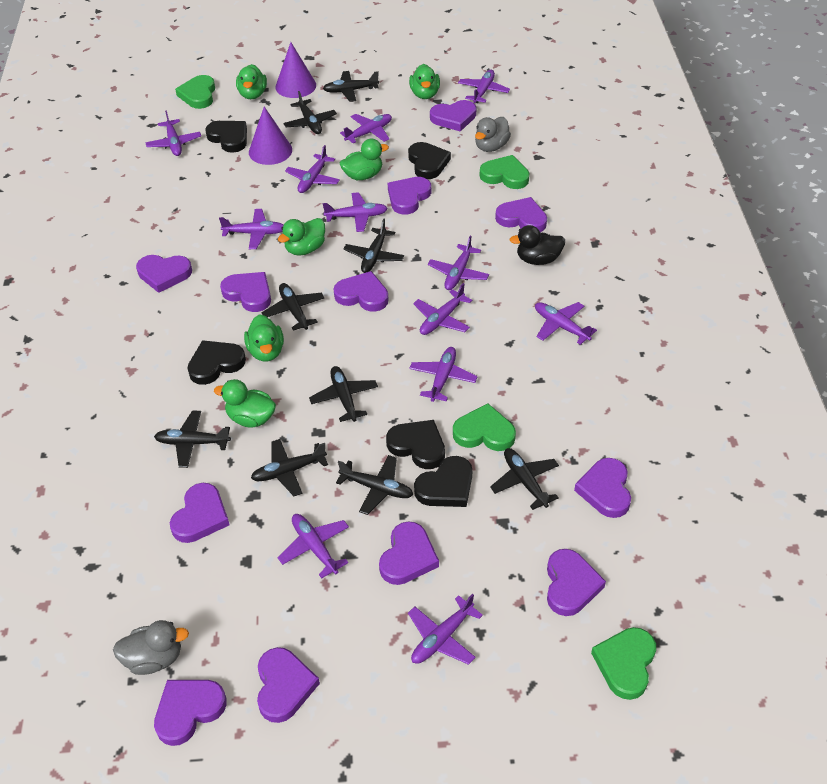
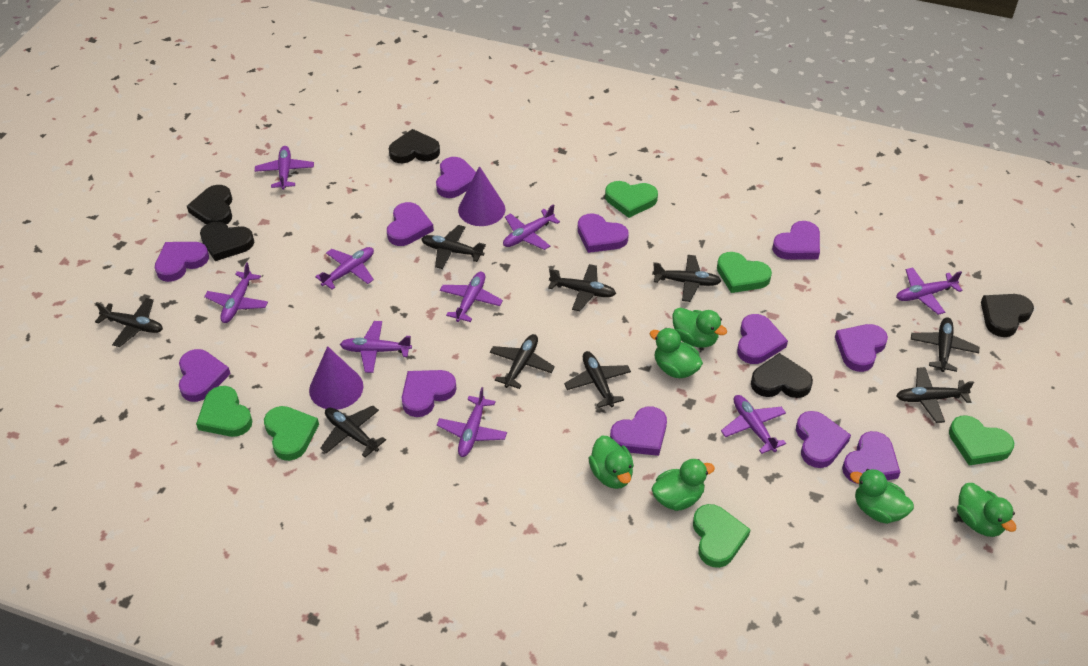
black duck: 1 -> 0
green heart: 4 -> 6
grey duck: 2 -> 0
purple plane: 12 -> 9

